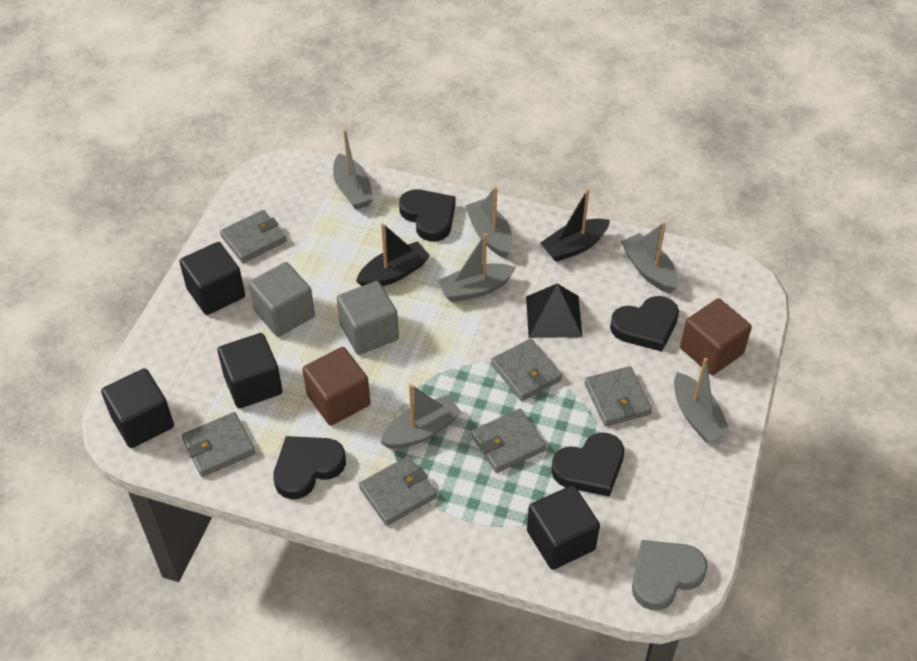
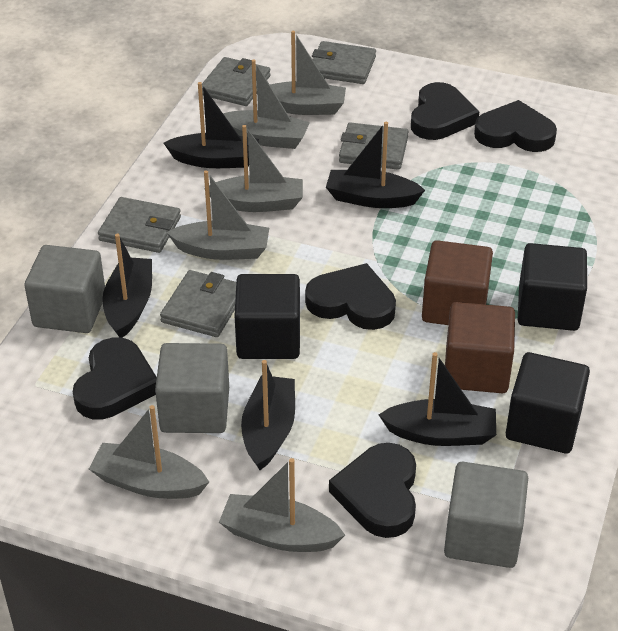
black boat: 2 -> 5
black cube: 4 -> 3
black heart: 4 -> 5
black pyramid: 1 -> 0
grey cube: 2 -> 3
grey heart: 1 -> 0
grey wallet: 6 -> 5

